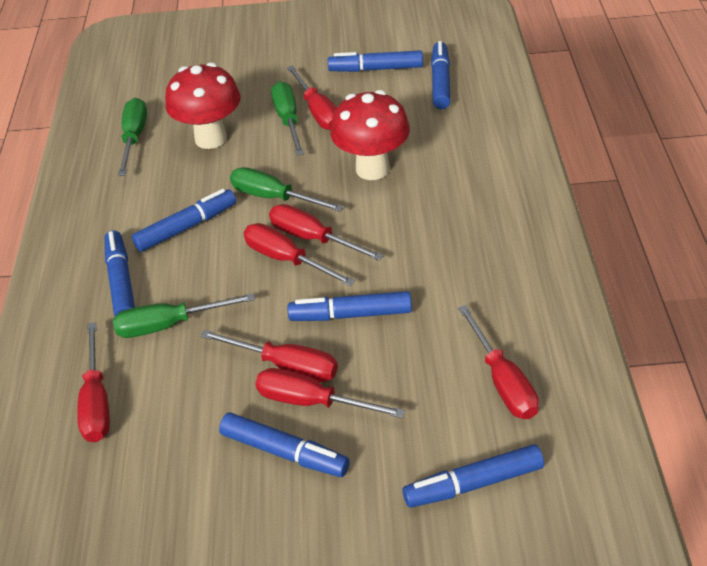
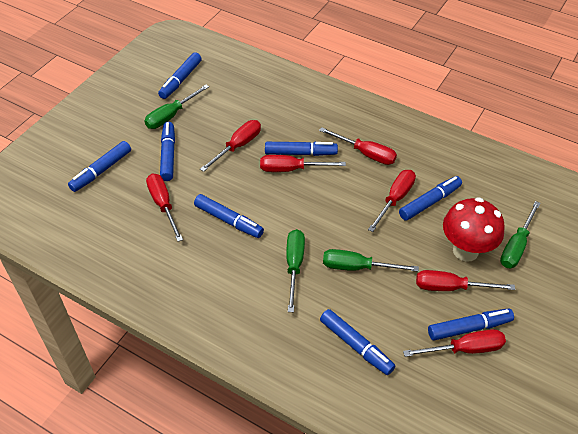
blue marker: 7 -> 8
red mushroom: 2 -> 1

